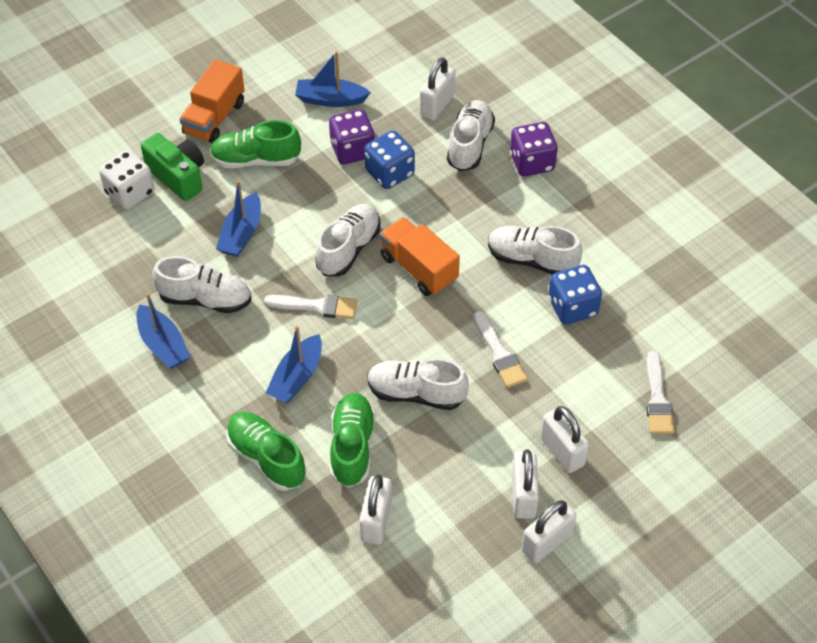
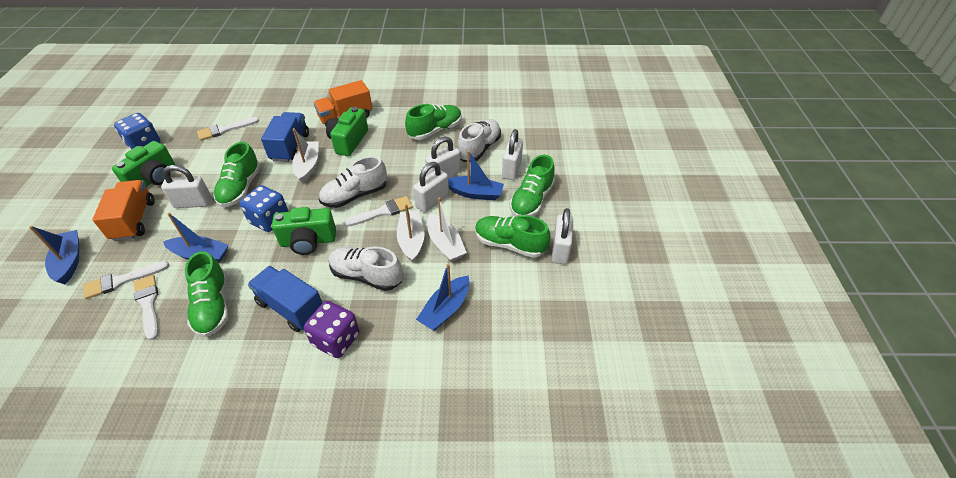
blue truck: 0 -> 2
green camera: 1 -> 3
green shoe: 3 -> 5
purple dice: 2 -> 1
white boat: 0 -> 3
white brush: 3 -> 4
white dice: 1 -> 0
white shoe: 5 -> 3

